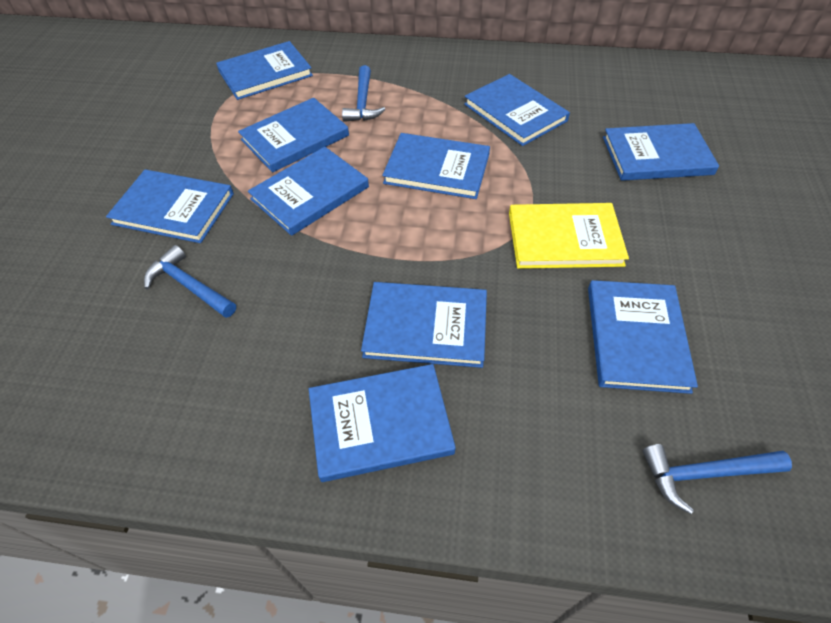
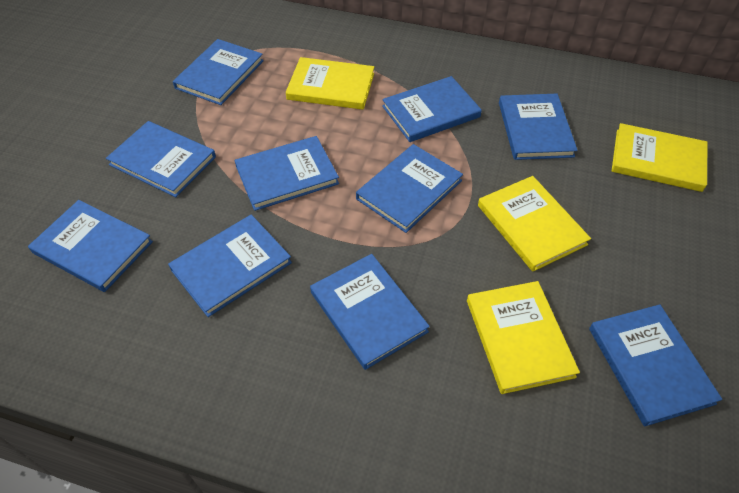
blue hammer: 3 -> 0
yellow book: 1 -> 4

